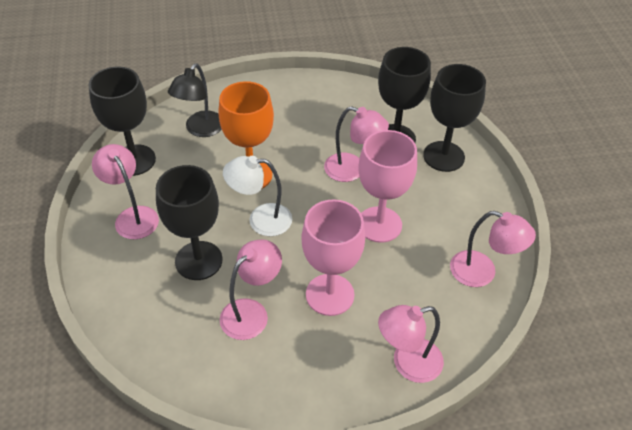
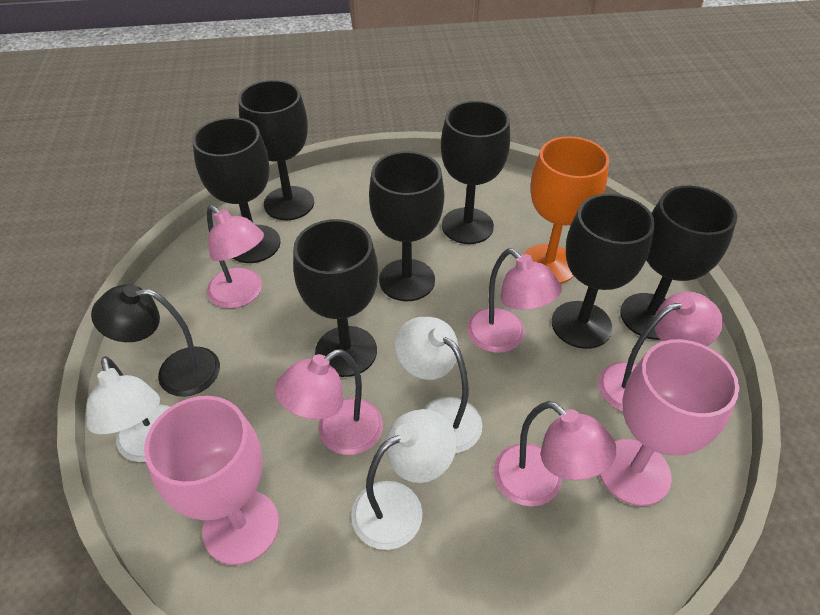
black goblet: 4 -> 7
white lamp: 1 -> 3

